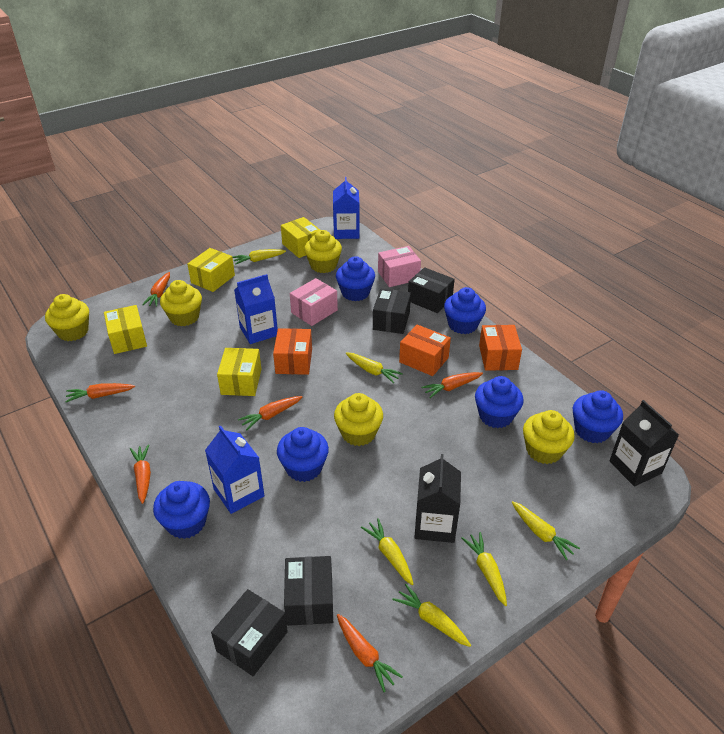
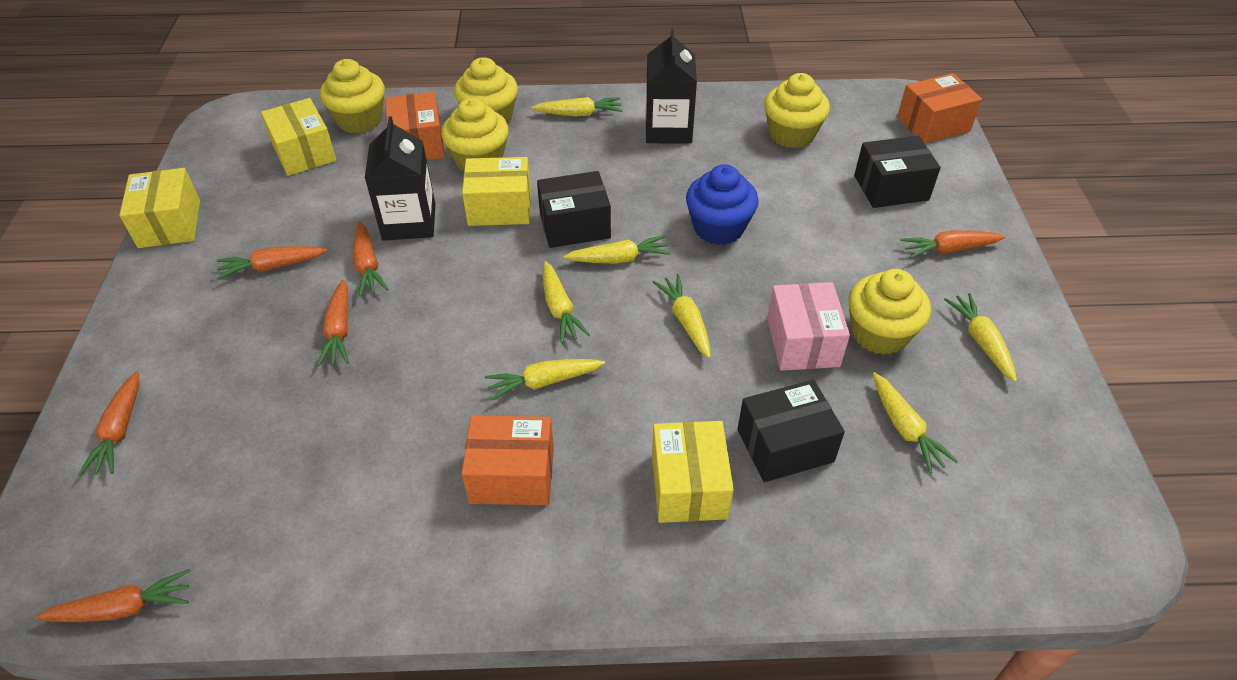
black box: 4 -> 3
blue carton: 3 -> 0
blue cupcake: 6 -> 1
pink box: 2 -> 1
yellow carrot: 6 -> 7

